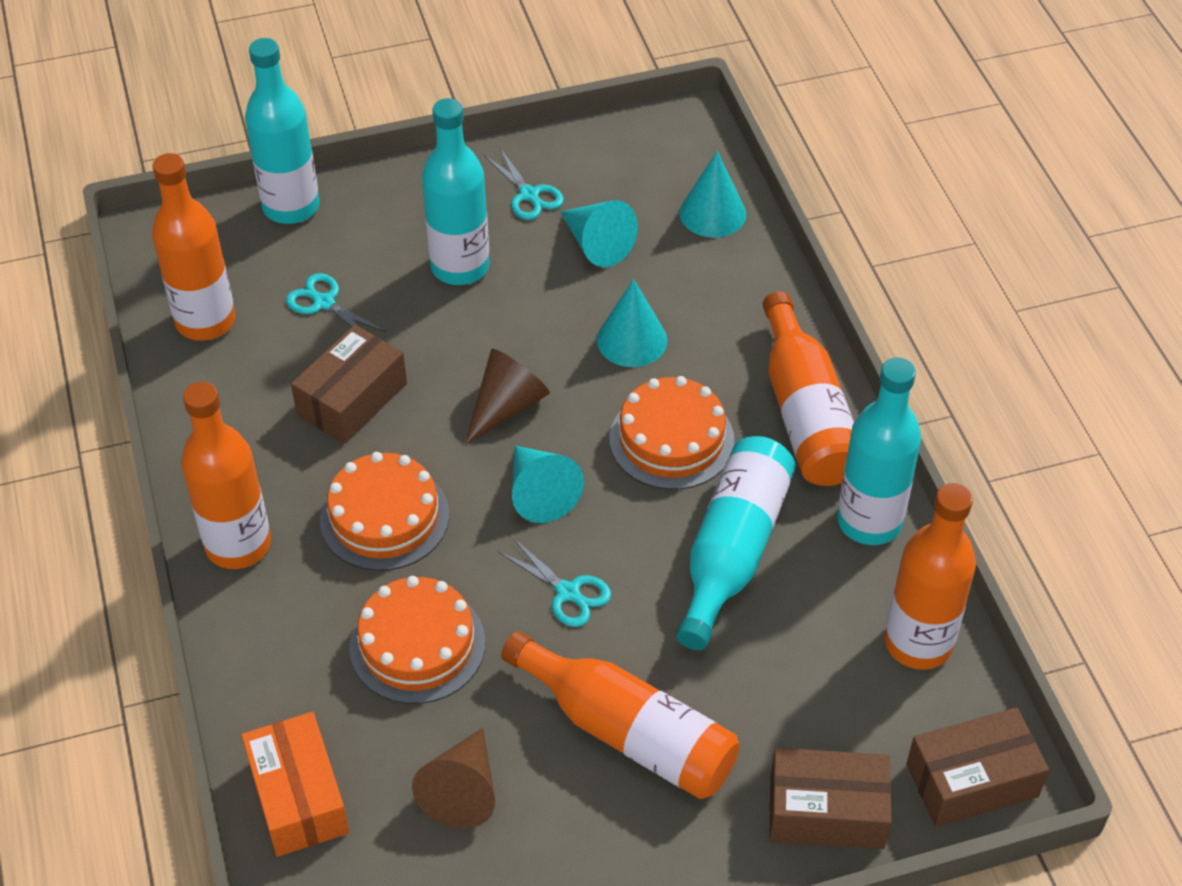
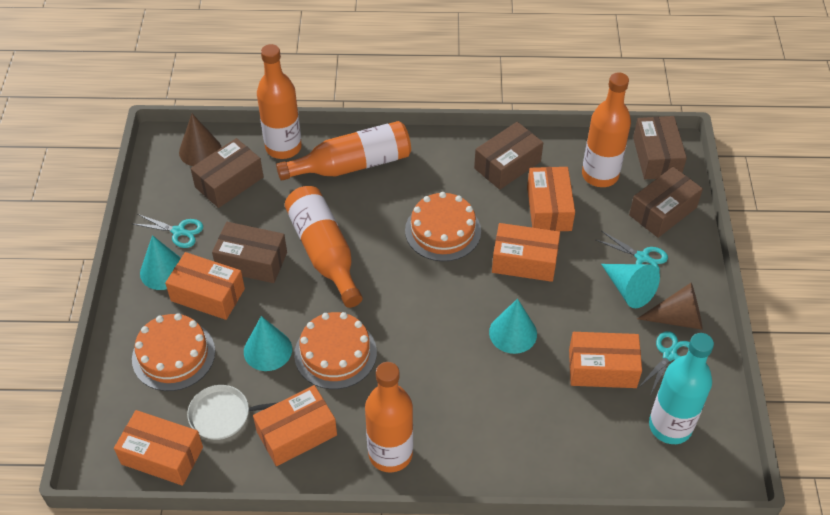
brown box: 3 -> 5
orange box: 1 -> 6
turquoise bottle: 4 -> 1
white pan: 0 -> 1

